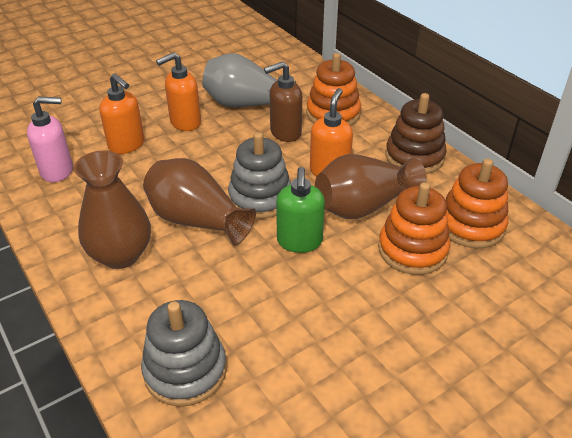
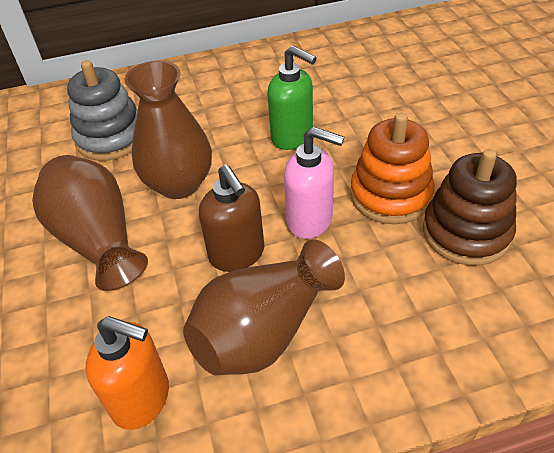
grey stacking toy: 2 -> 1
grey vase: 1 -> 0
orange soap dispenser: 3 -> 1
orange stacking toy: 3 -> 1

